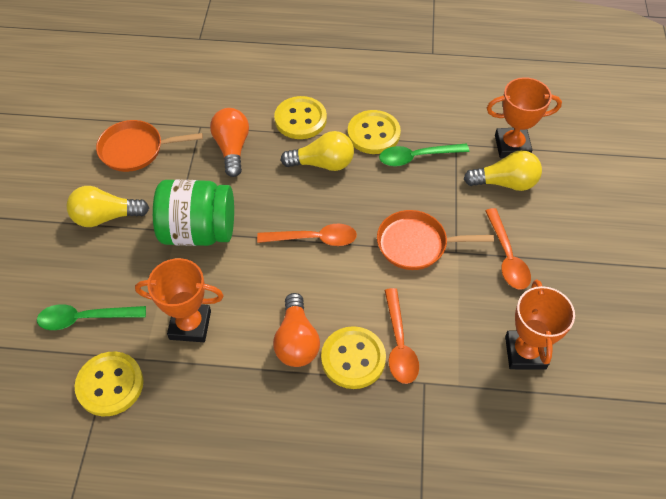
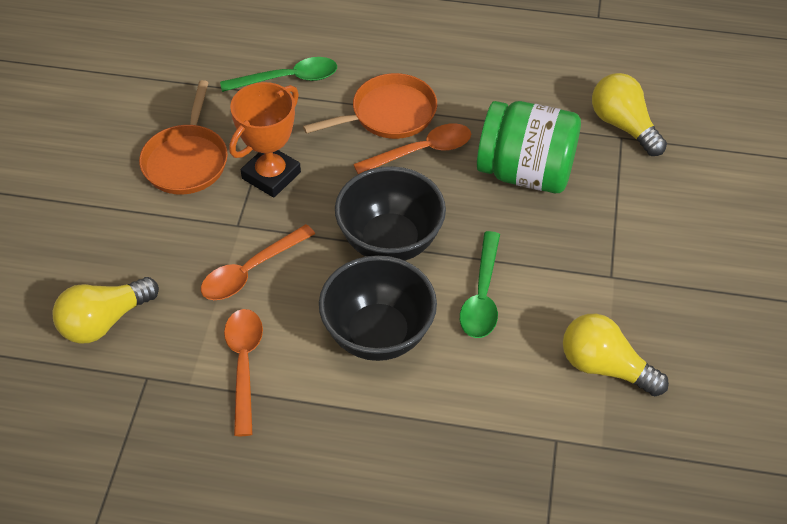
black bowl: 0 -> 2
orange light bulb: 2 -> 0
orange trophy: 3 -> 1
yellow button: 4 -> 0

